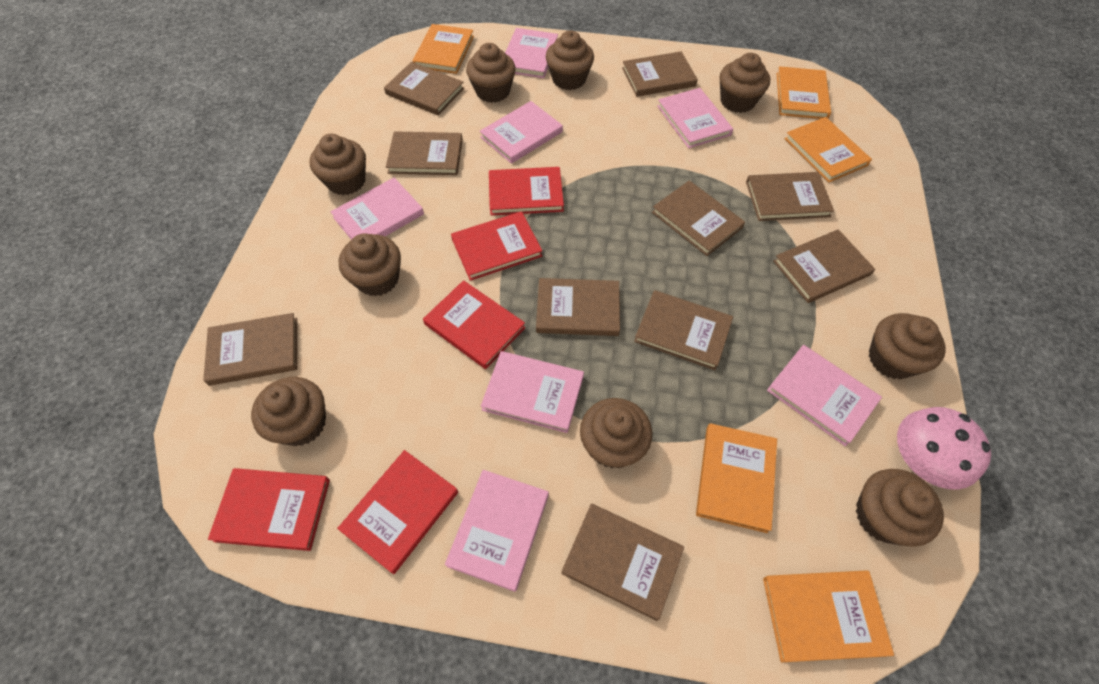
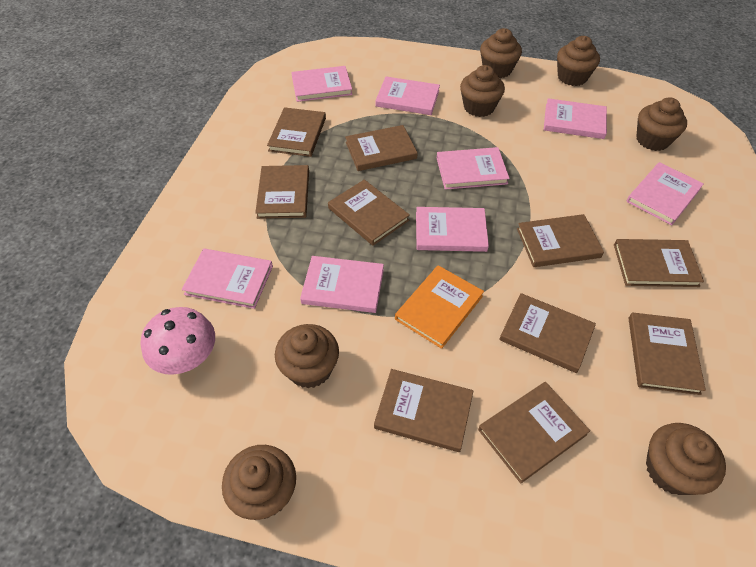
brown cupcake: 9 -> 7
orange book: 5 -> 1
pink book: 7 -> 8
red book: 5 -> 0

